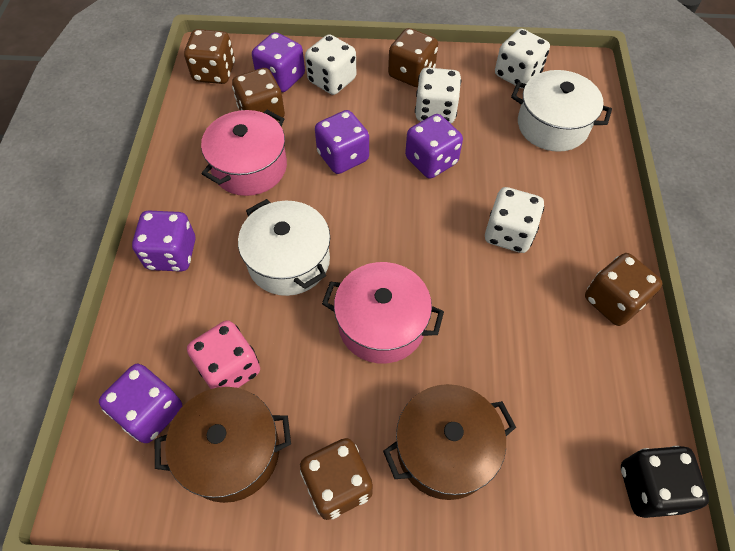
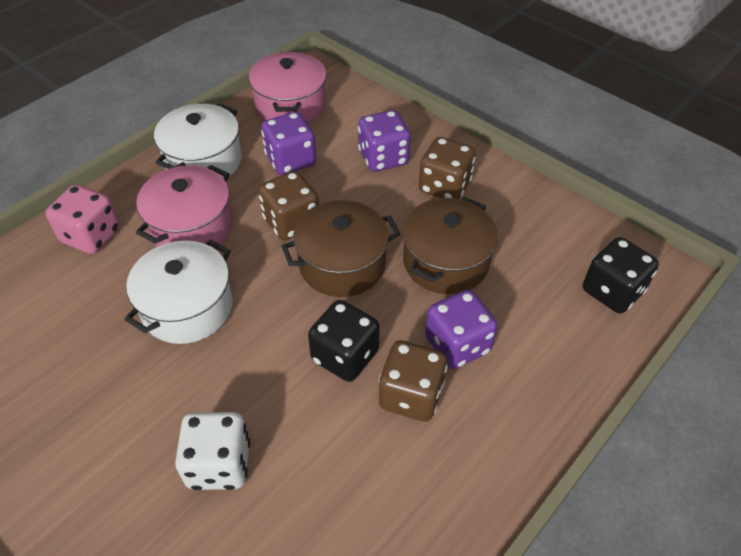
black dice: 1 -> 2
brown dice: 5 -> 3
purple dice: 5 -> 3
white dice: 4 -> 1

